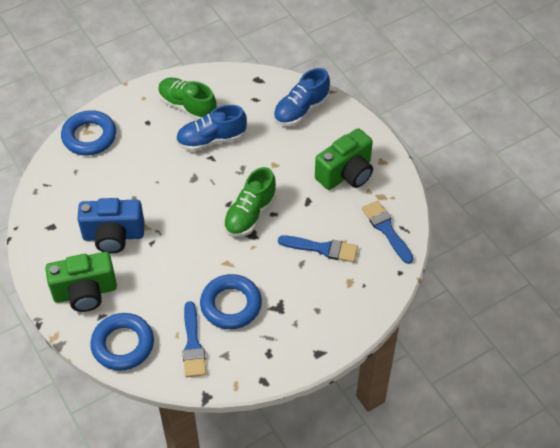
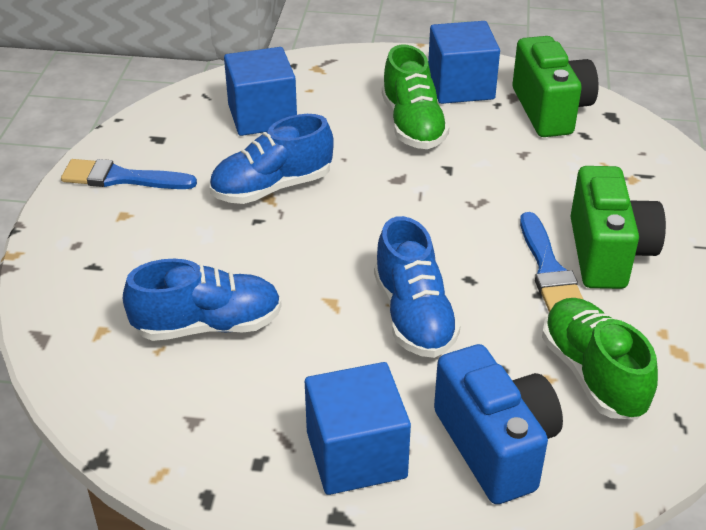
blue brush: 3 -> 2
blue cube: 0 -> 3
blue ring: 3 -> 0
blue shoe: 2 -> 3

